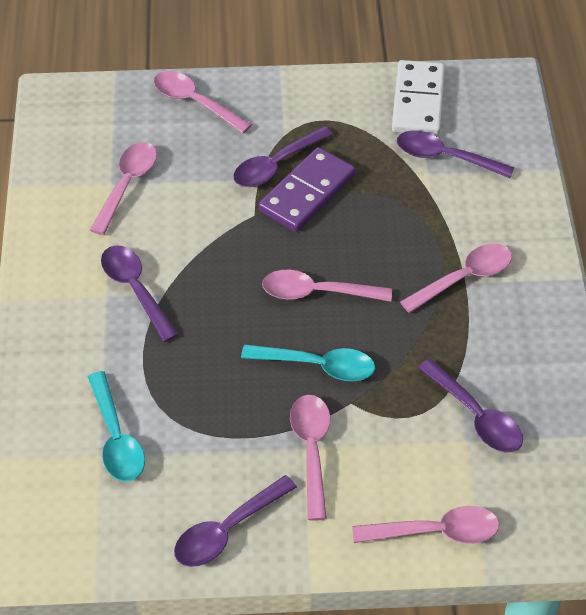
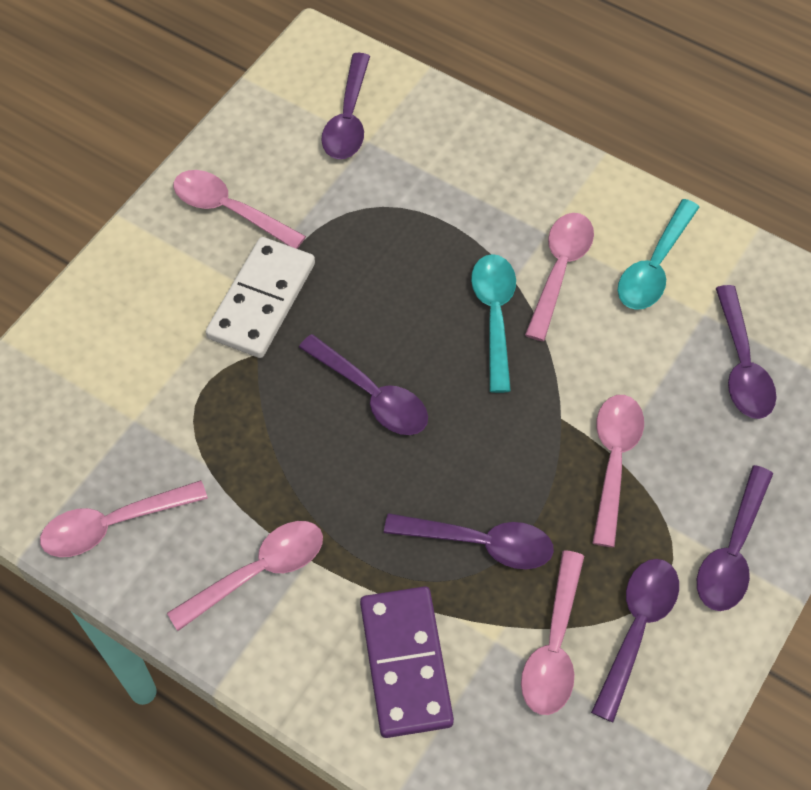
purple spoon: 5 -> 6

